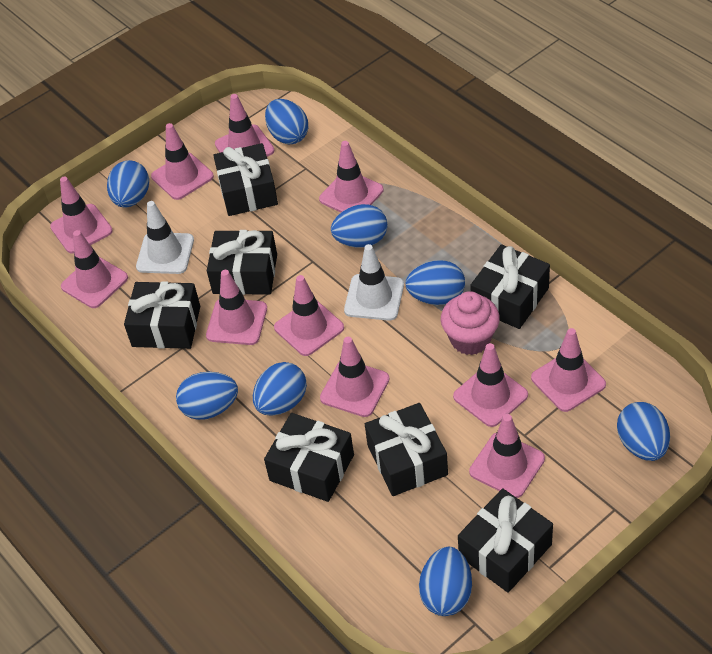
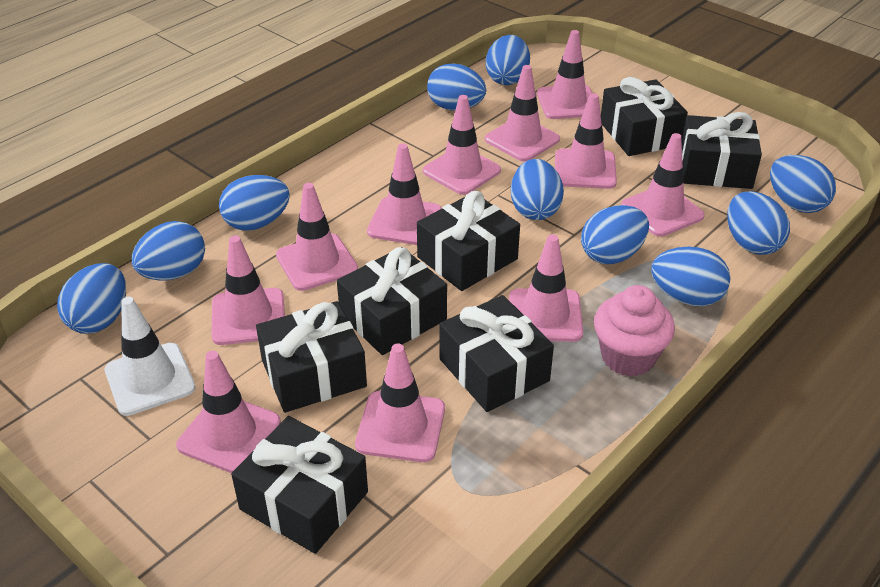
blue egg: 8 -> 10
white traffic cone: 2 -> 1

